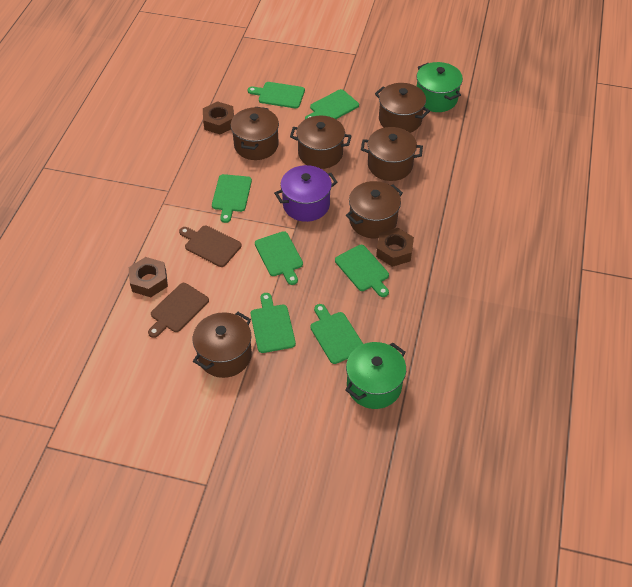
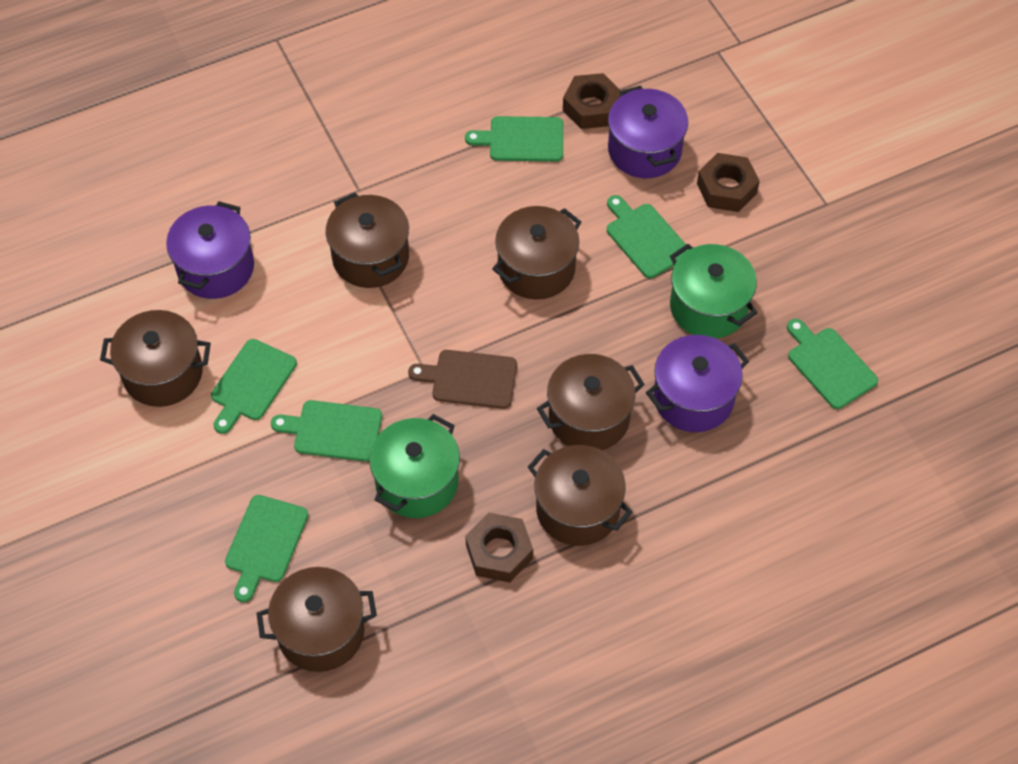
brown cutting board: 2 -> 1
green cutting board: 7 -> 6
purple pot: 1 -> 3

